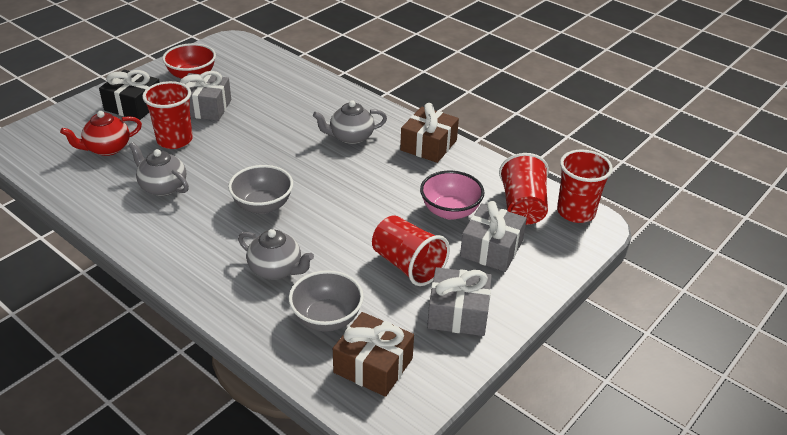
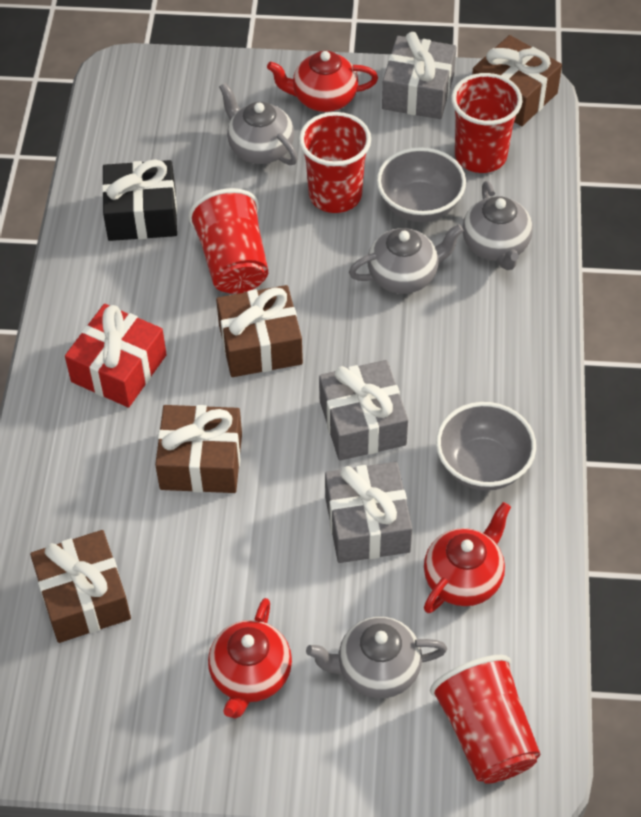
brown gift: 2 -> 4
grey teapot: 3 -> 4
pink bowl: 1 -> 0
red bowl: 1 -> 0
red gift: 0 -> 1
red teapot: 1 -> 3

